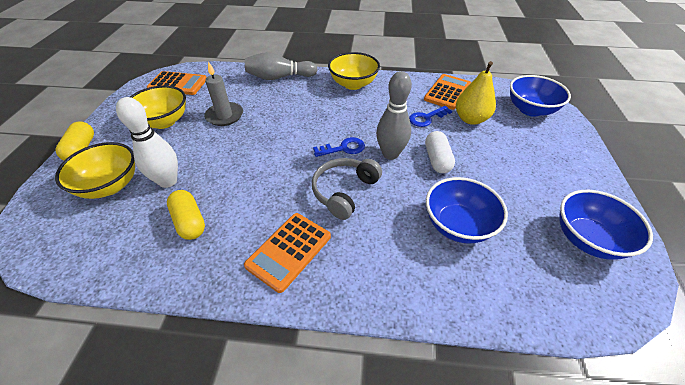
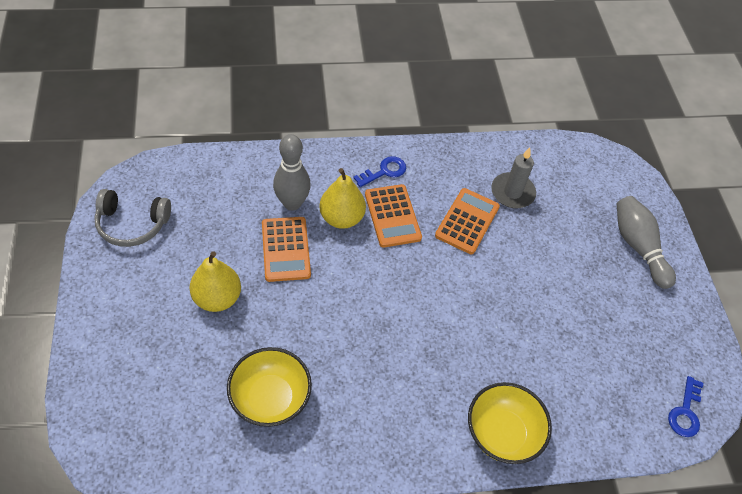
blue bowl: 3 -> 0
white bowling pin: 1 -> 0
white capsule: 1 -> 0
yellow bowl: 3 -> 2
yellow capsule: 2 -> 0
yellow pear: 1 -> 2

